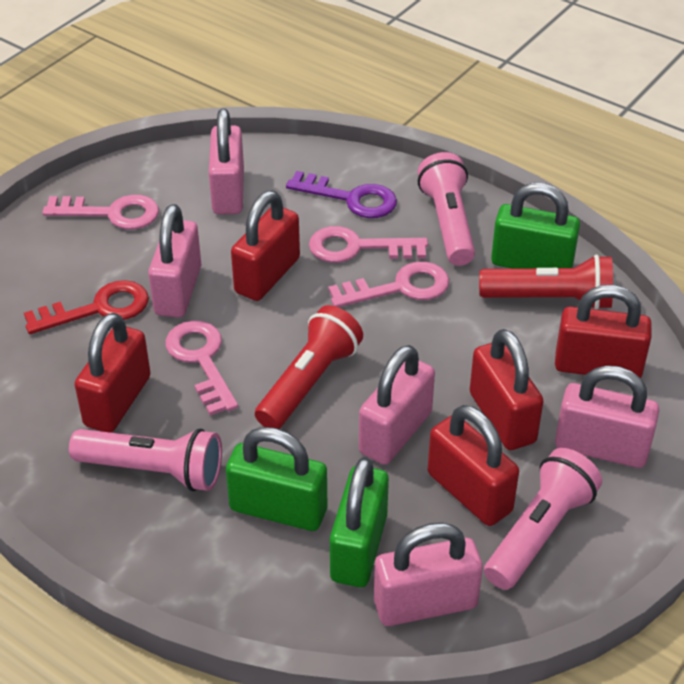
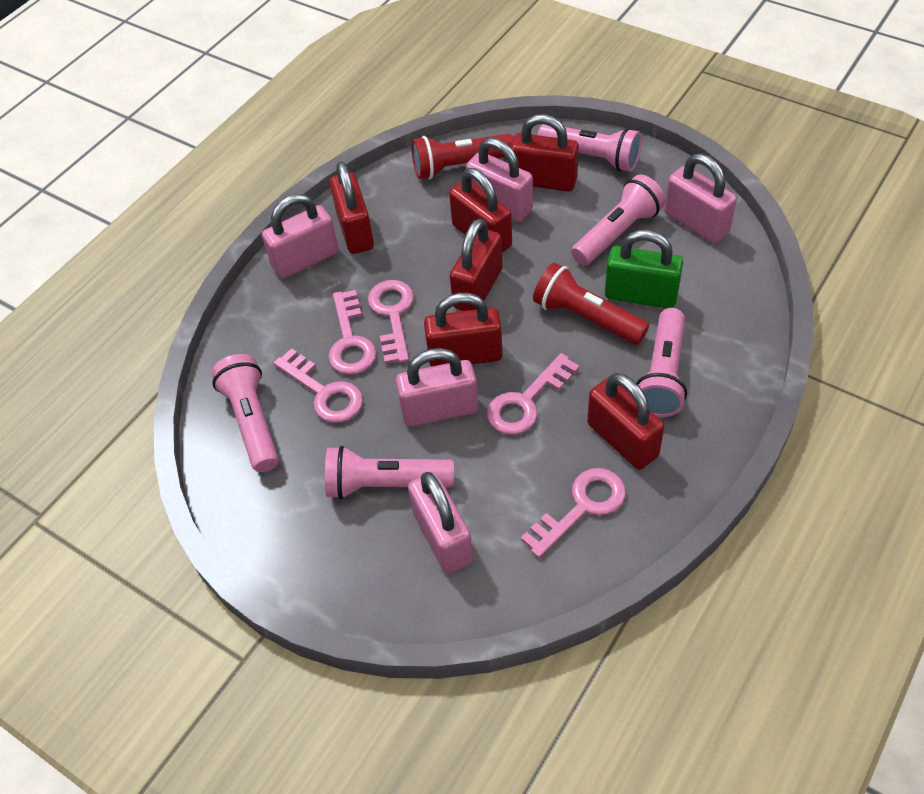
green padlock: 3 -> 1
pink flashlight: 3 -> 5
pink key: 4 -> 5
purple key: 1 -> 0
red key: 1 -> 0
red padlock: 5 -> 6

